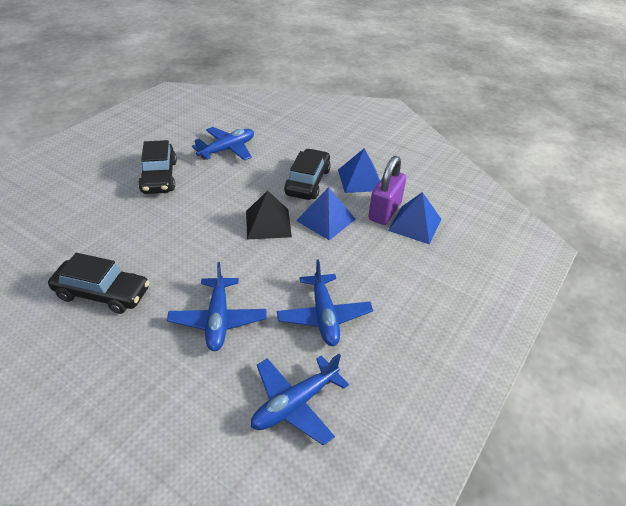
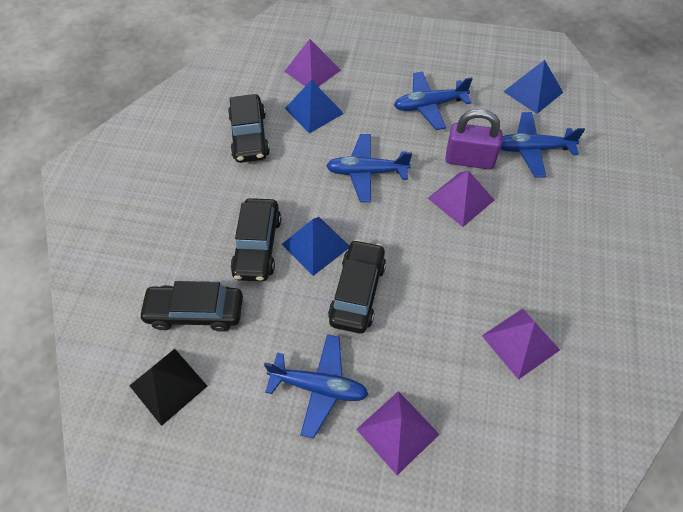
black car: 3 -> 4
purple pyramid: 0 -> 4

